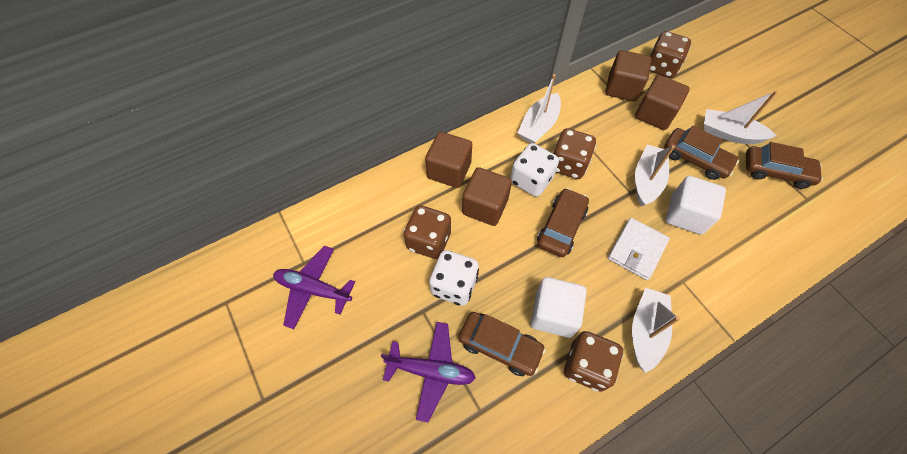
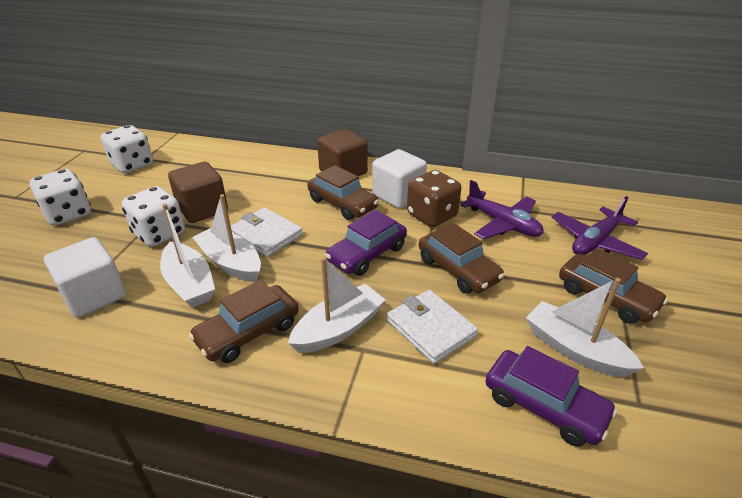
brown cube: 4 -> 2
brown dice: 4 -> 1
purple car: 0 -> 2
white dice: 2 -> 3
white wallet: 1 -> 2

